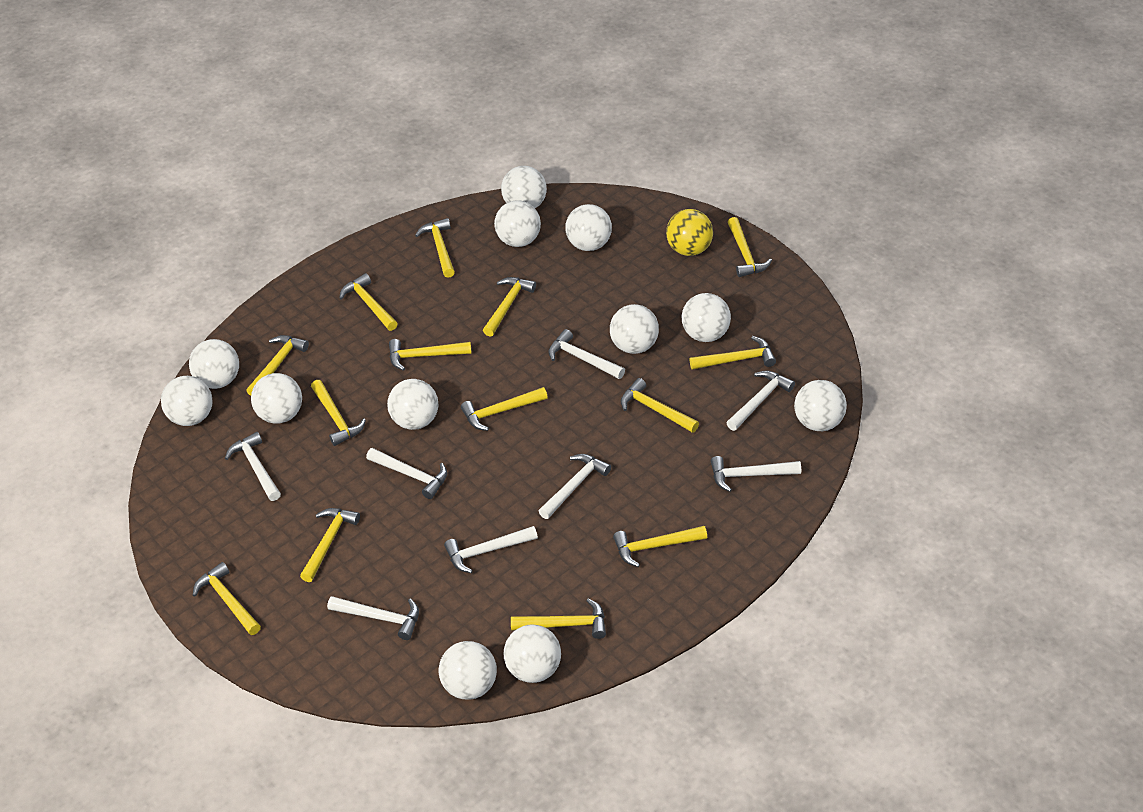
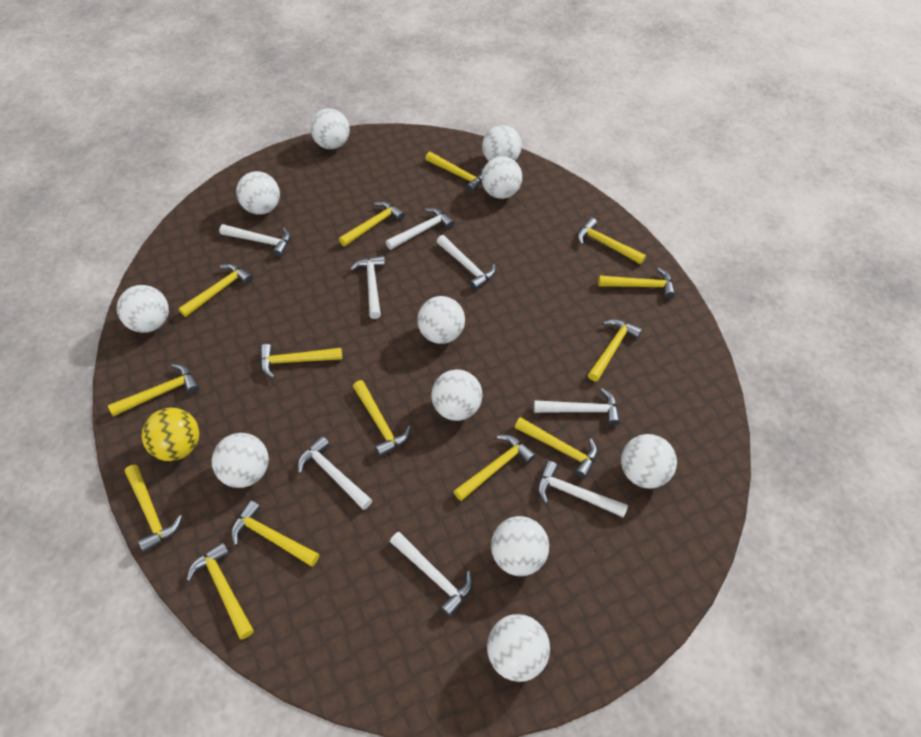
white ball: 12 -> 11

